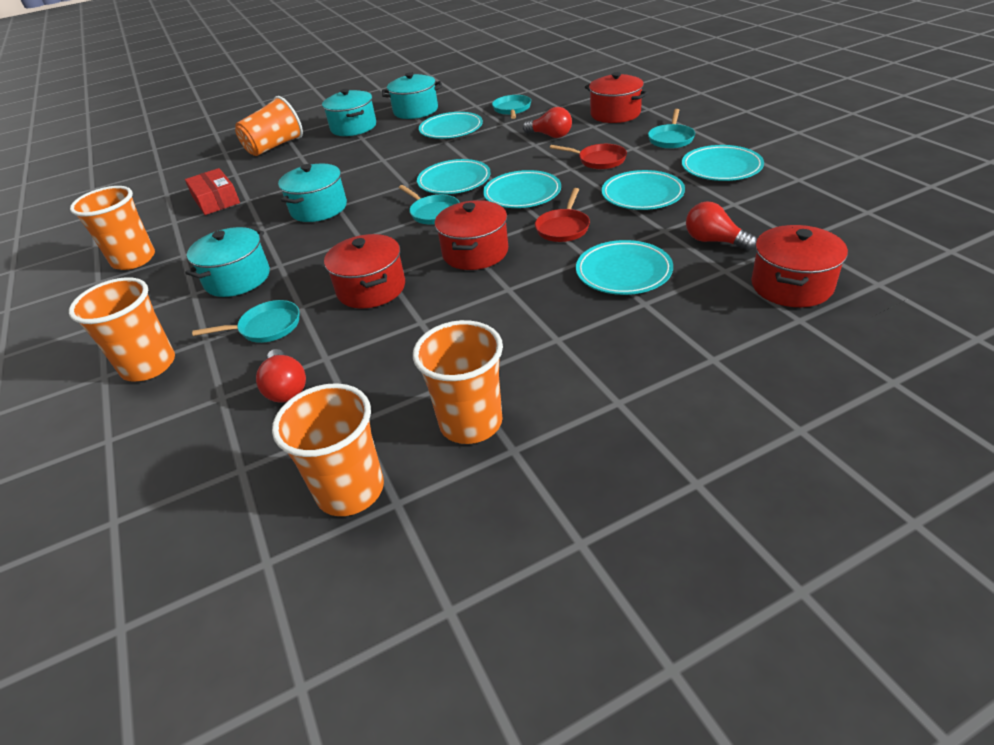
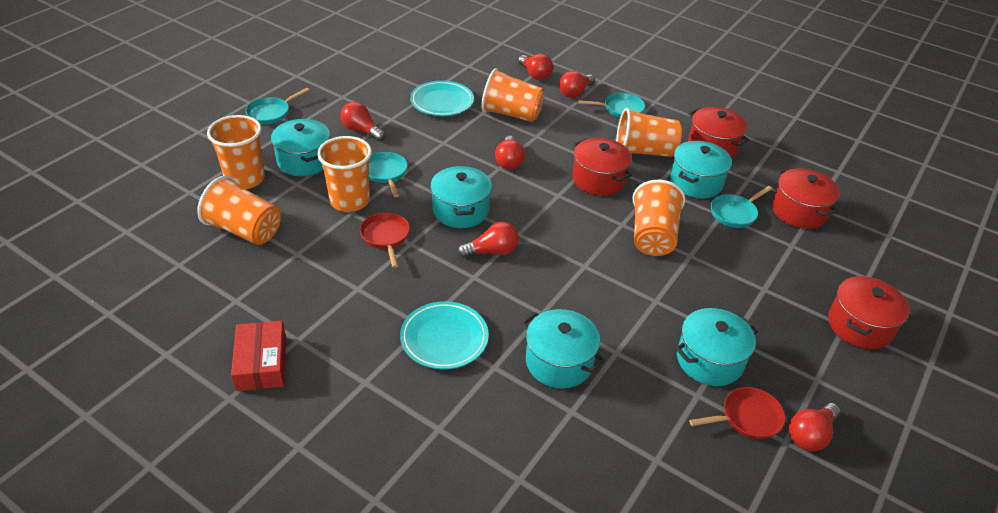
orange cup: 5 -> 6
red light bulb: 3 -> 6
turquoise plate: 6 -> 2
turquoise pot: 4 -> 5

